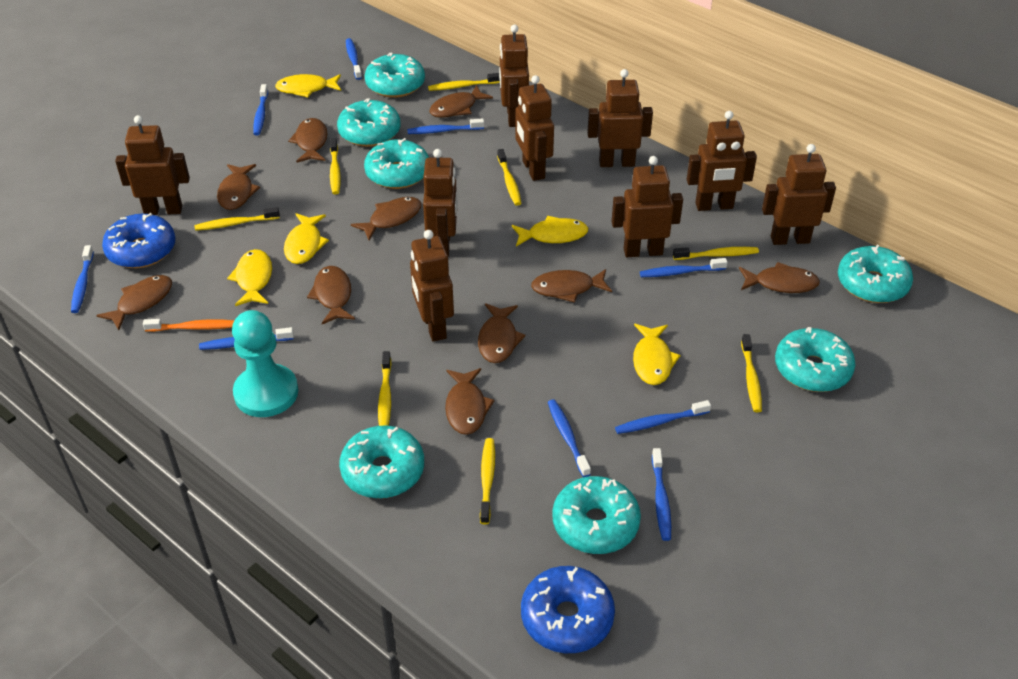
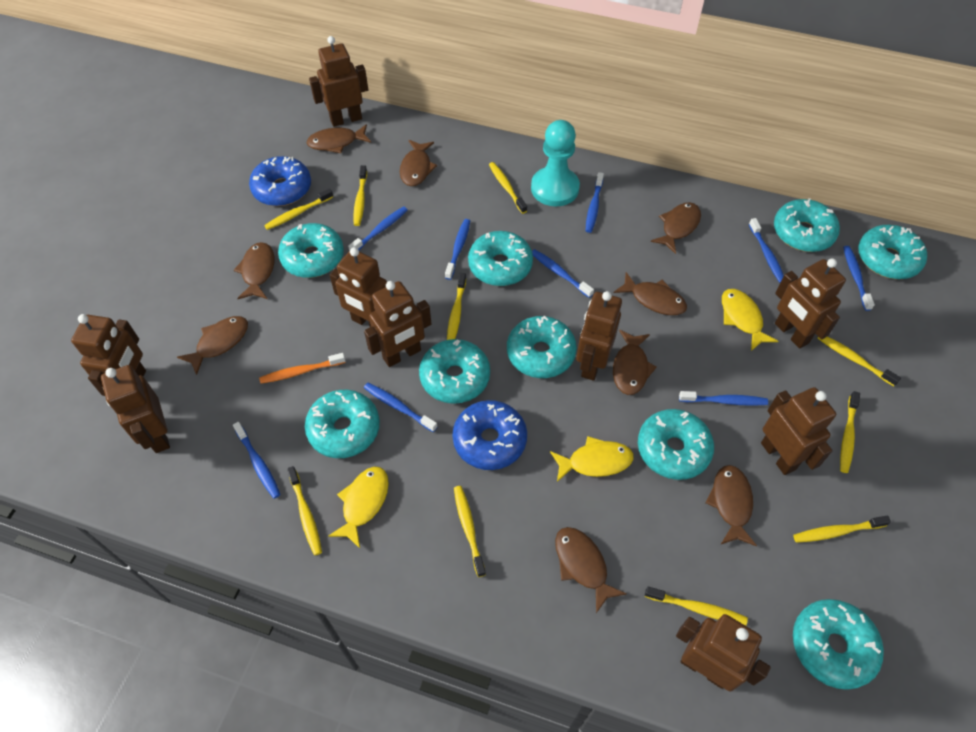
brown fish: 10 -> 9
turquoise donut: 7 -> 9
yellow fish: 5 -> 3
yellow toothbrush: 8 -> 10

